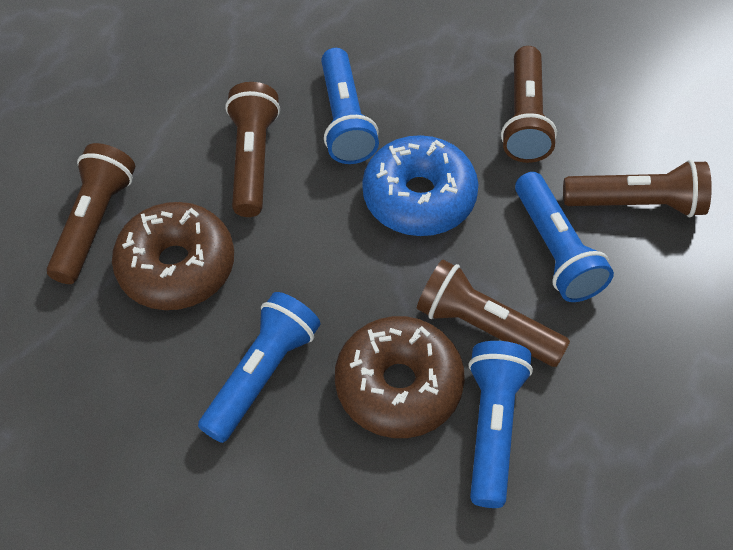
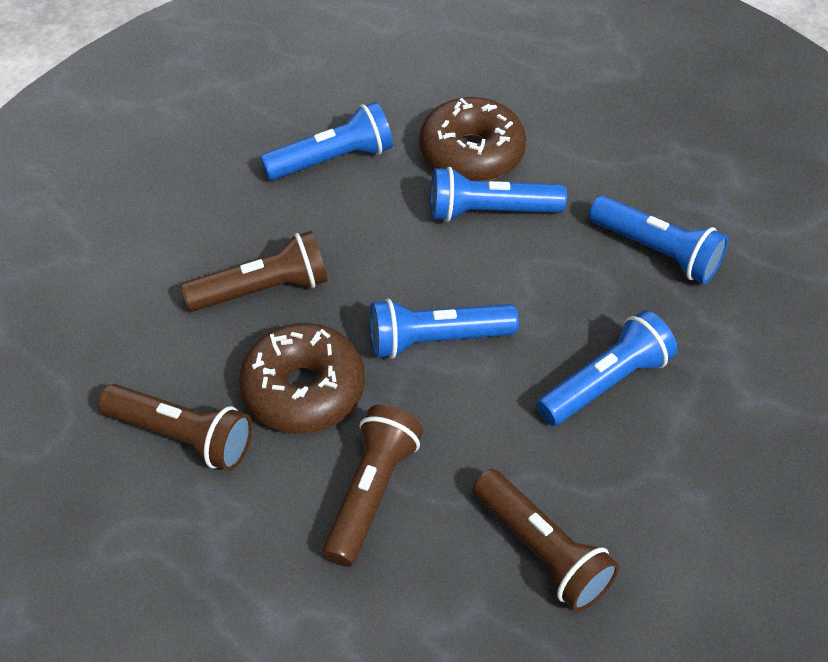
blue donut: 1 -> 0
blue flashlight: 4 -> 5
brown flashlight: 5 -> 4

